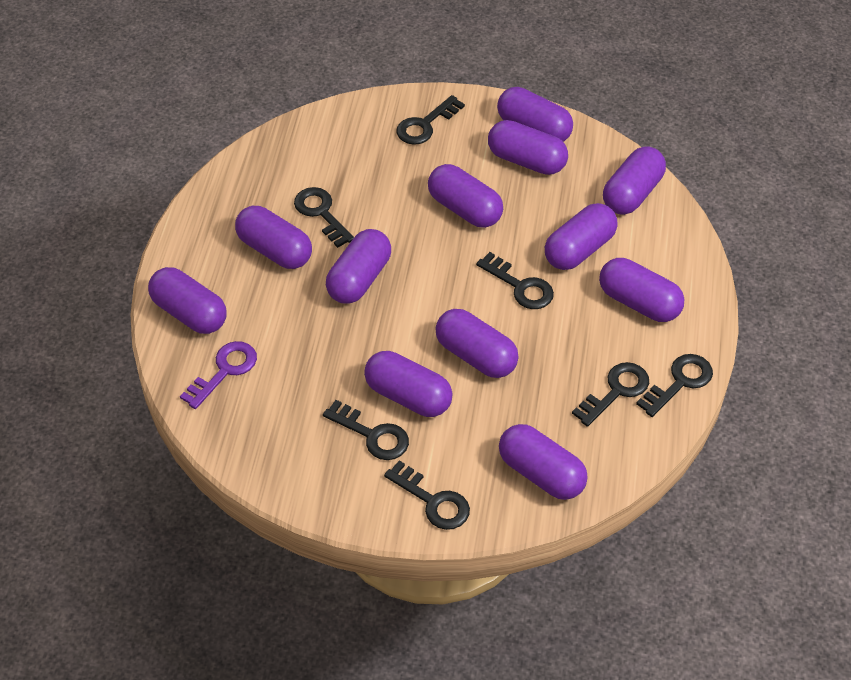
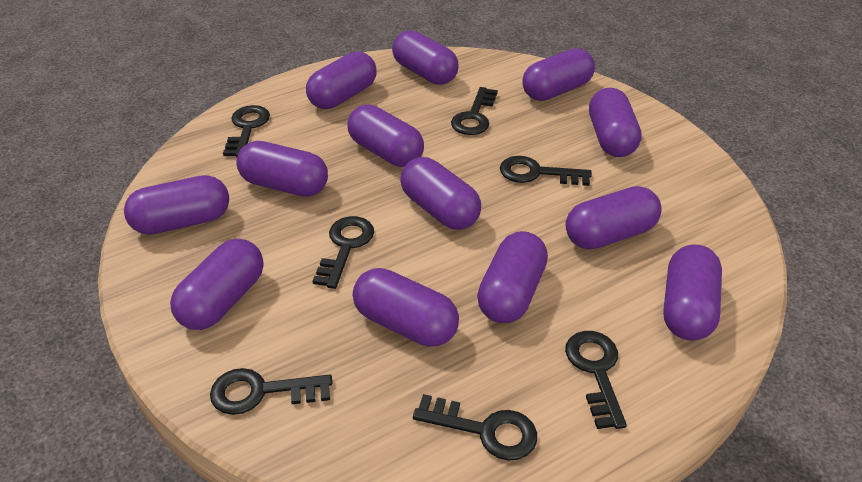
purple capsule: 12 -> 13
purple key: 1 -> 0

